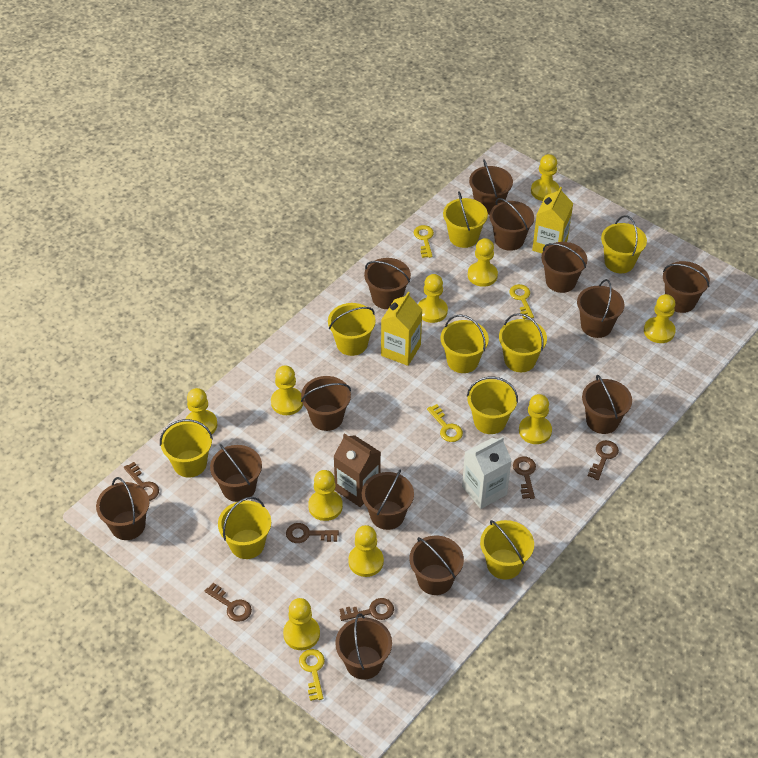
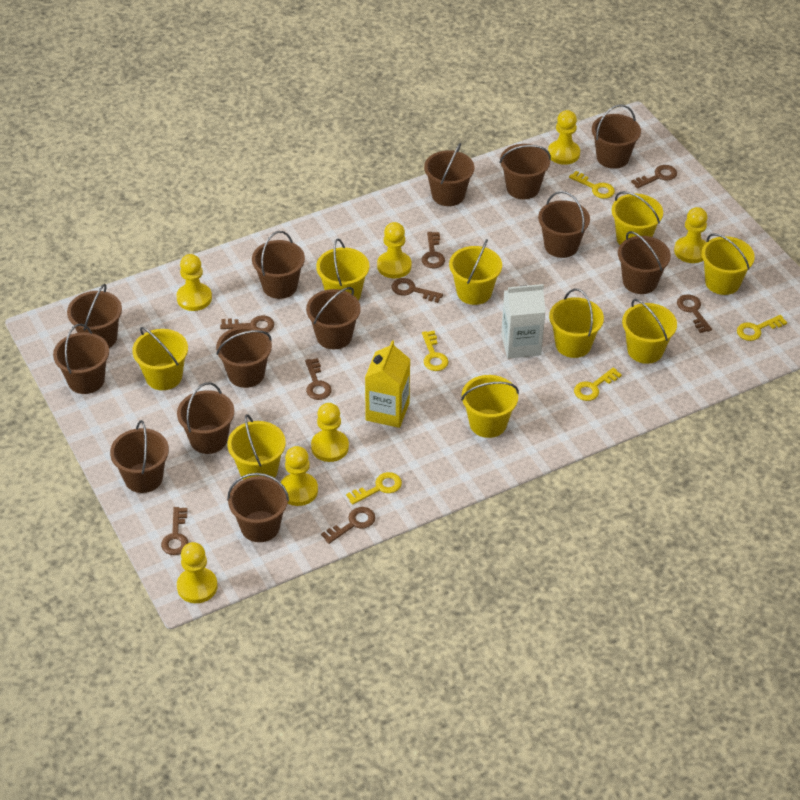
brown carton: 1 -> 0
brown key: 6 -> 8
yellow carton: 2 -> 1
yellow key: 4 -> 5
yellow pawn: 10 -> 7

